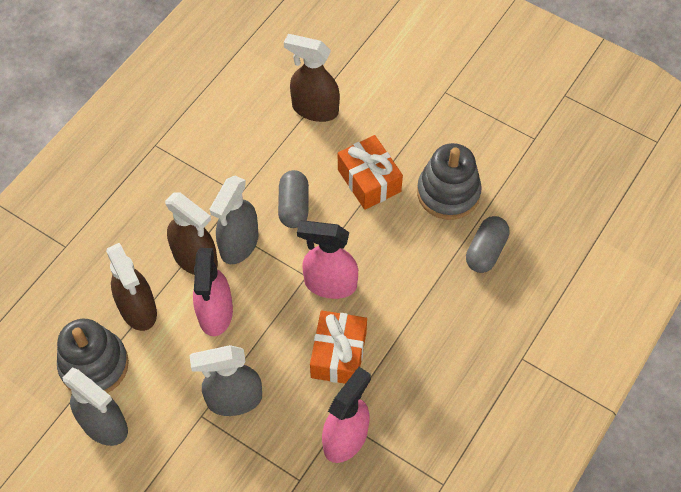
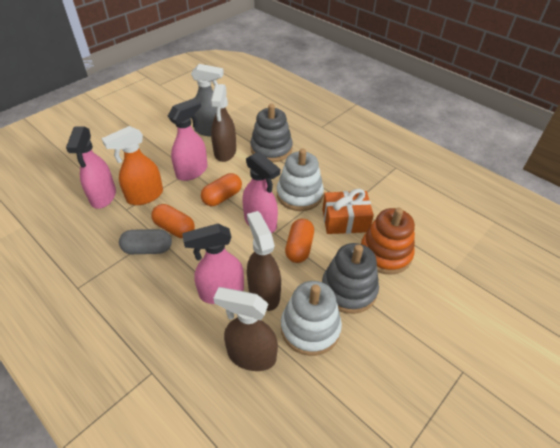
grey capsule: 2 -> 1
grey spray bottle: 3 -> 1
orange capsule: 0 -> 3
orange gift: 2 -> 1
orange spray bottle: 0 -> 1
orange stacking toy: 0 -> 1
pink spray bottle: 3 -> 4
white stacking toy: 0 -> 2

